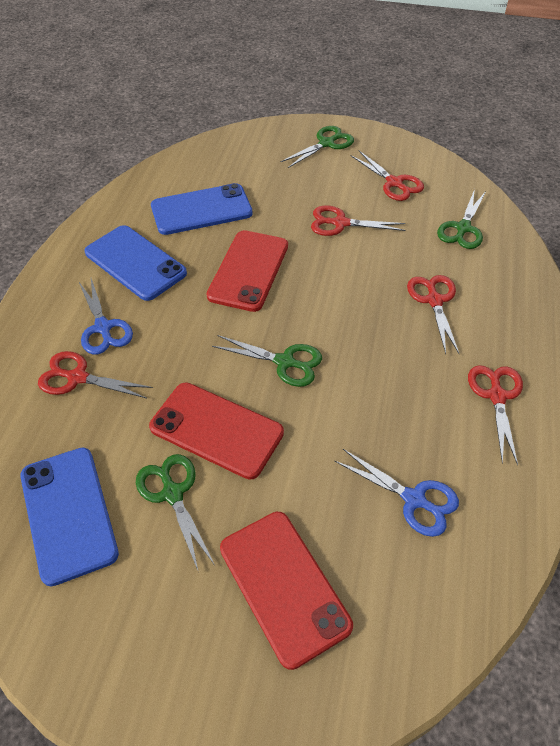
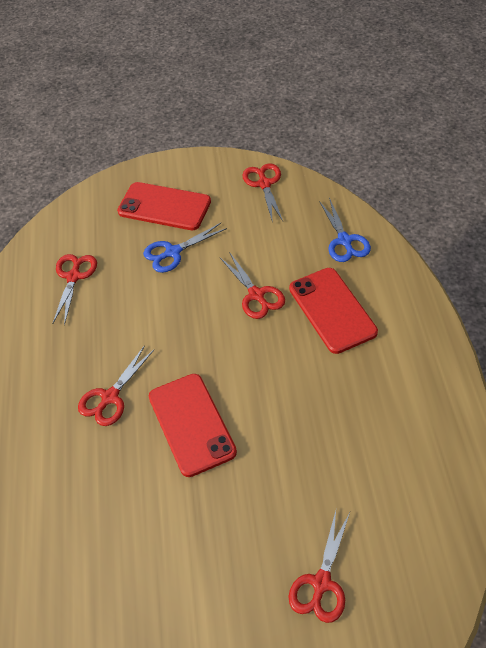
blue phone: 3 -> 0
green scissors: 4 -> 0

